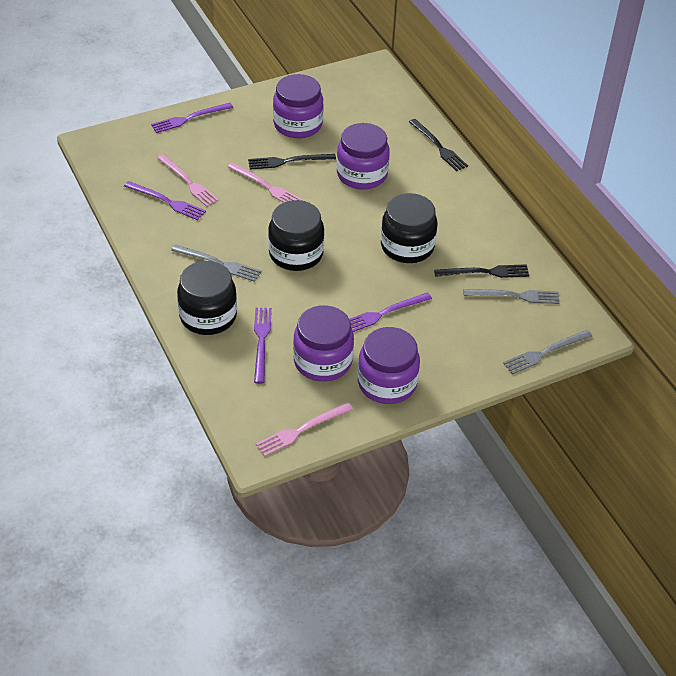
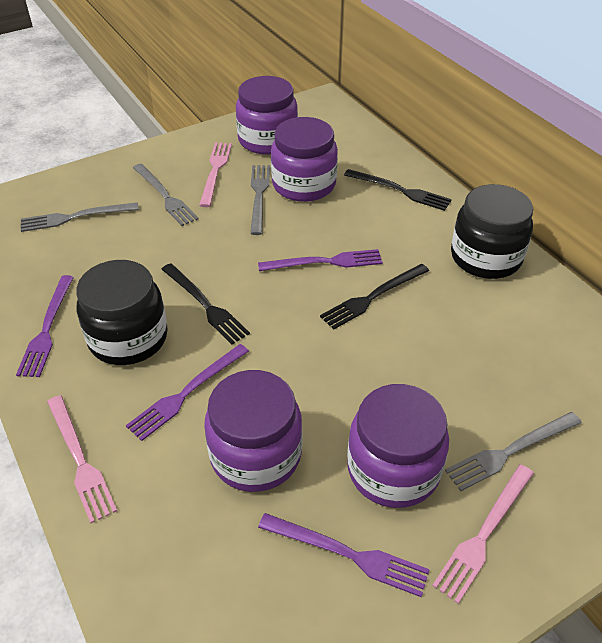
black jar: 3 -> 2
grey fork: 3 -> 4

